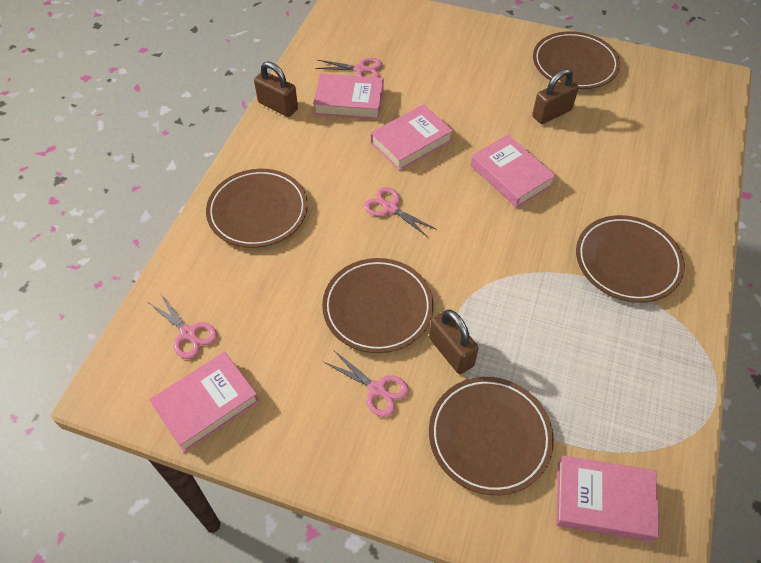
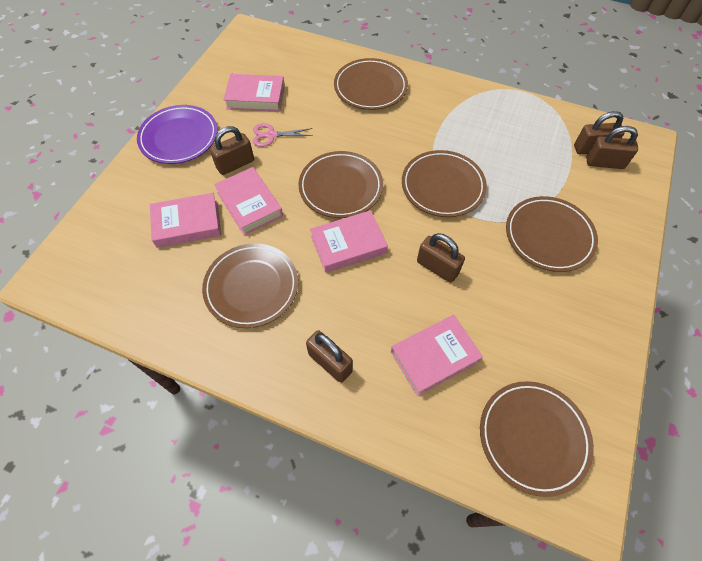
brown padlock: 3 -> 5
brown plate: 5 -> 6
pink scissors: 4 -> 1
purple plate: 0 -> 1

